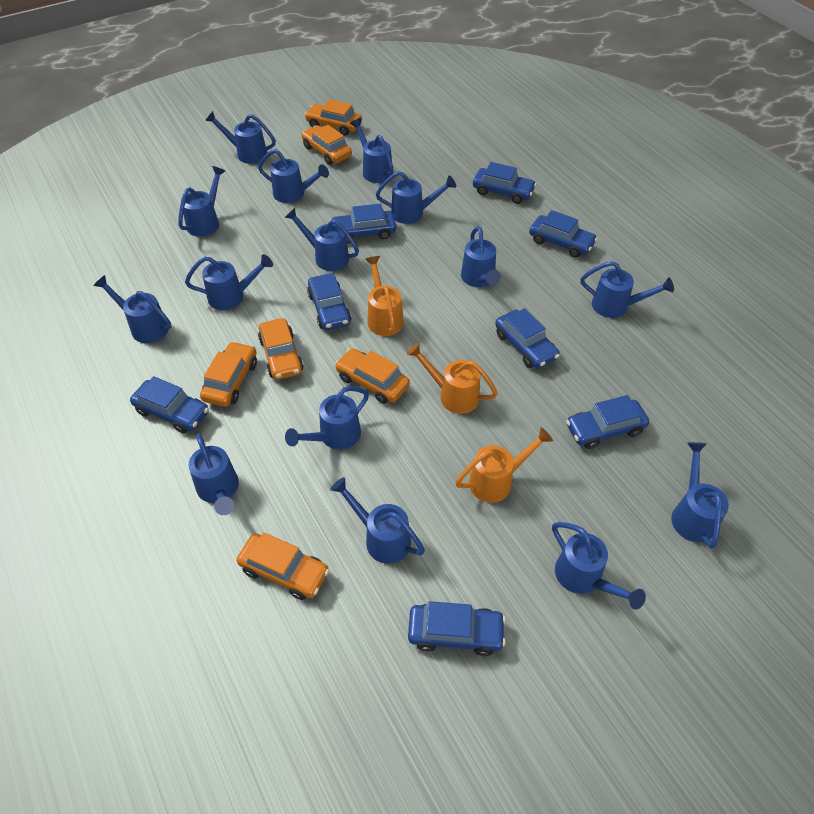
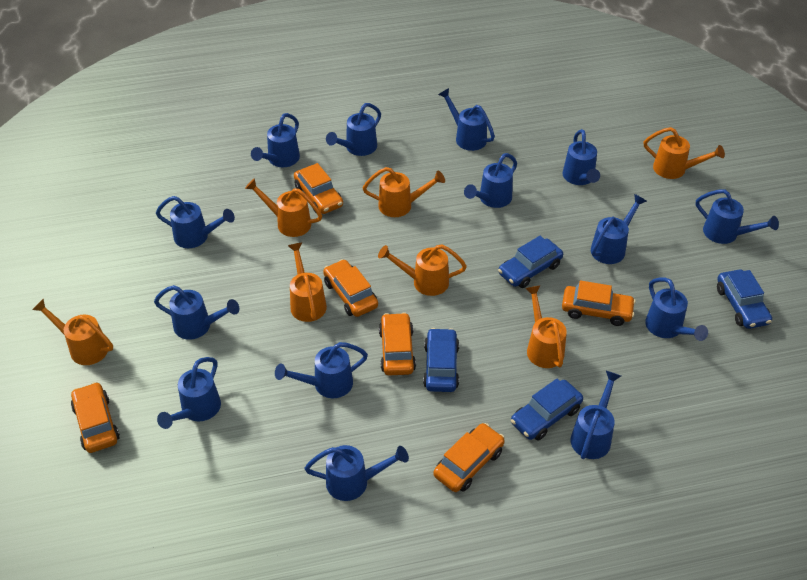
blue car: 8 -> 4
blue watering can: 15 -> 14
orange watering can: 3 -> 7

